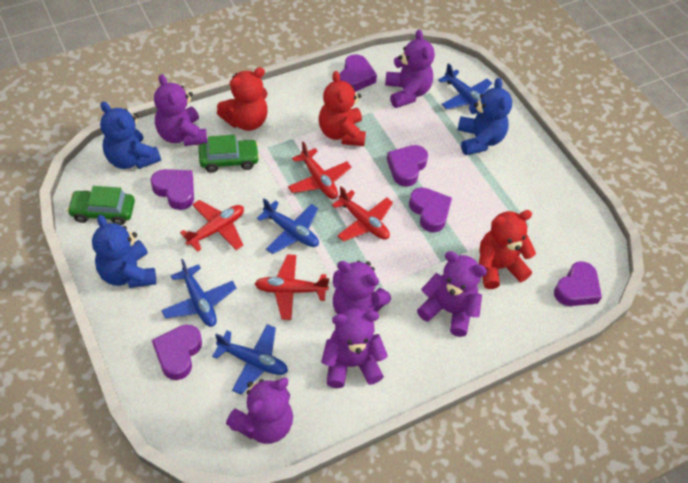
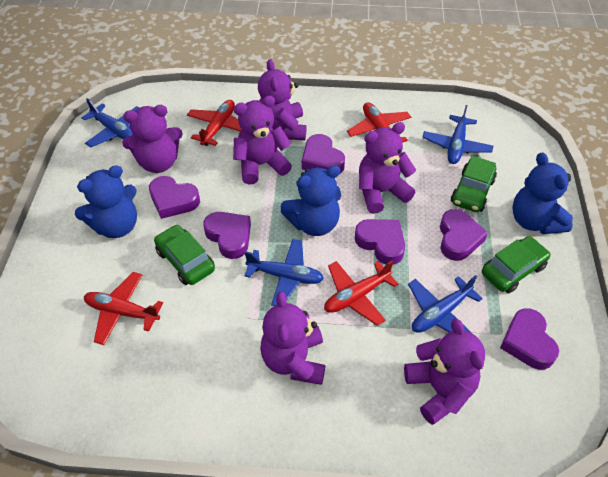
green car: 2 -> 3
red teddy bear: 3 -> 0

